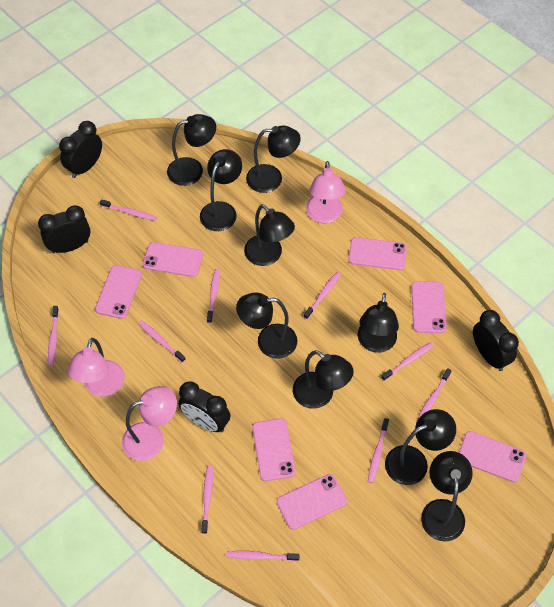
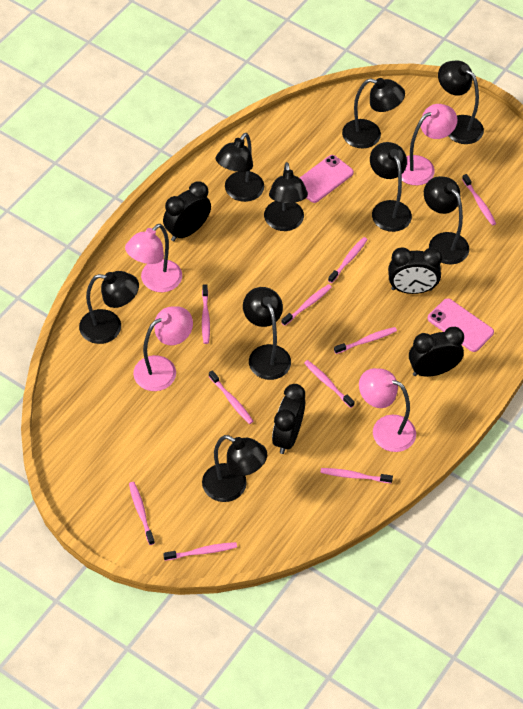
pink lamp: 3 -> 4
pink phone: 7 -> 2

